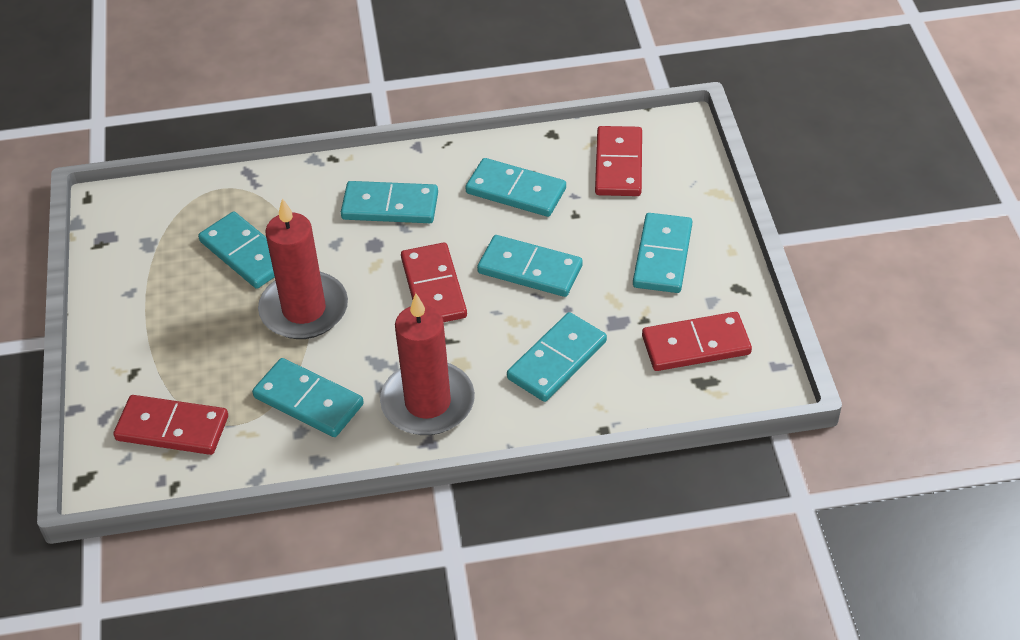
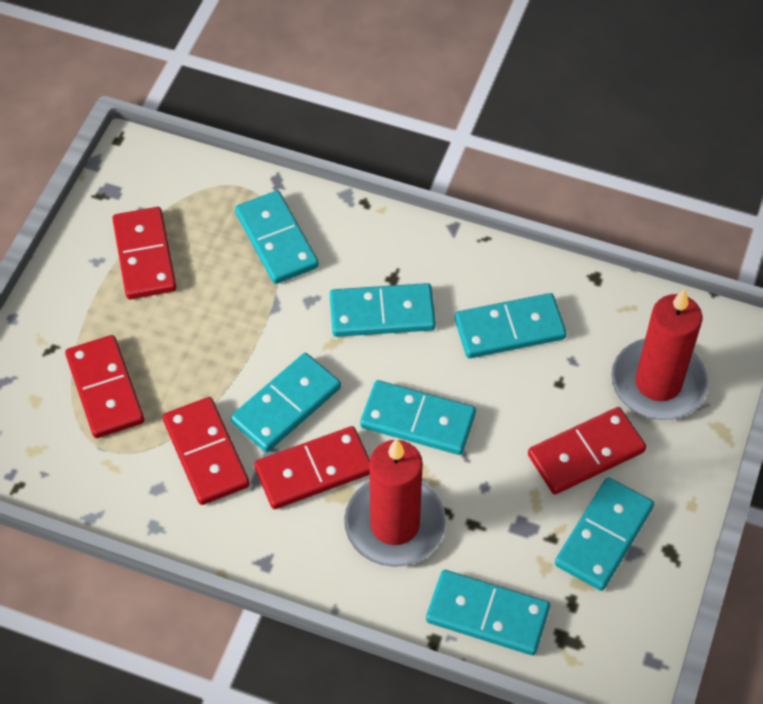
red domino: 4 -> 5

